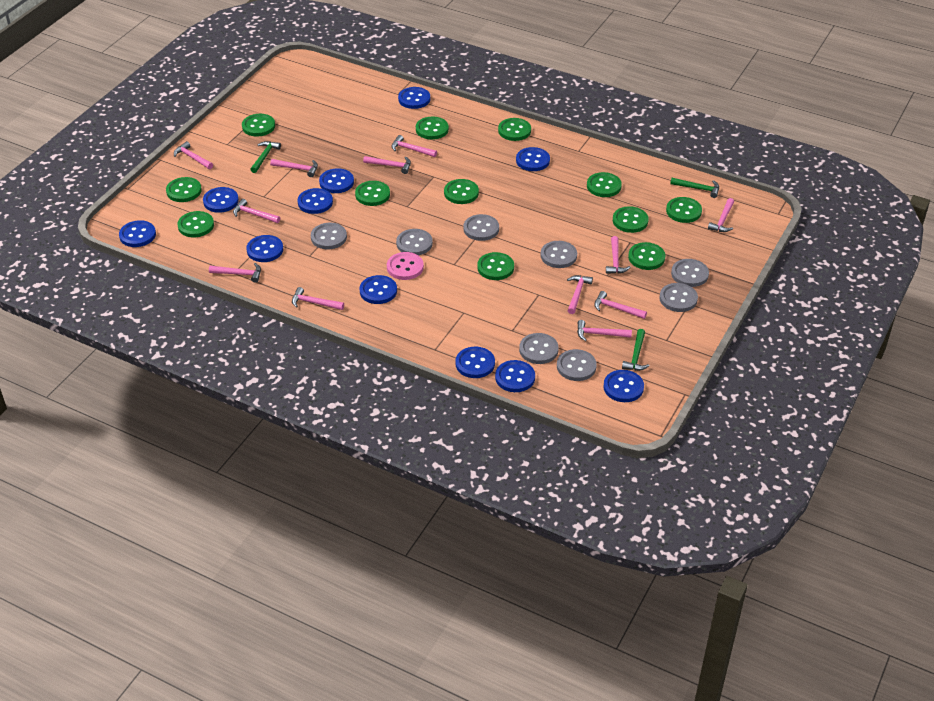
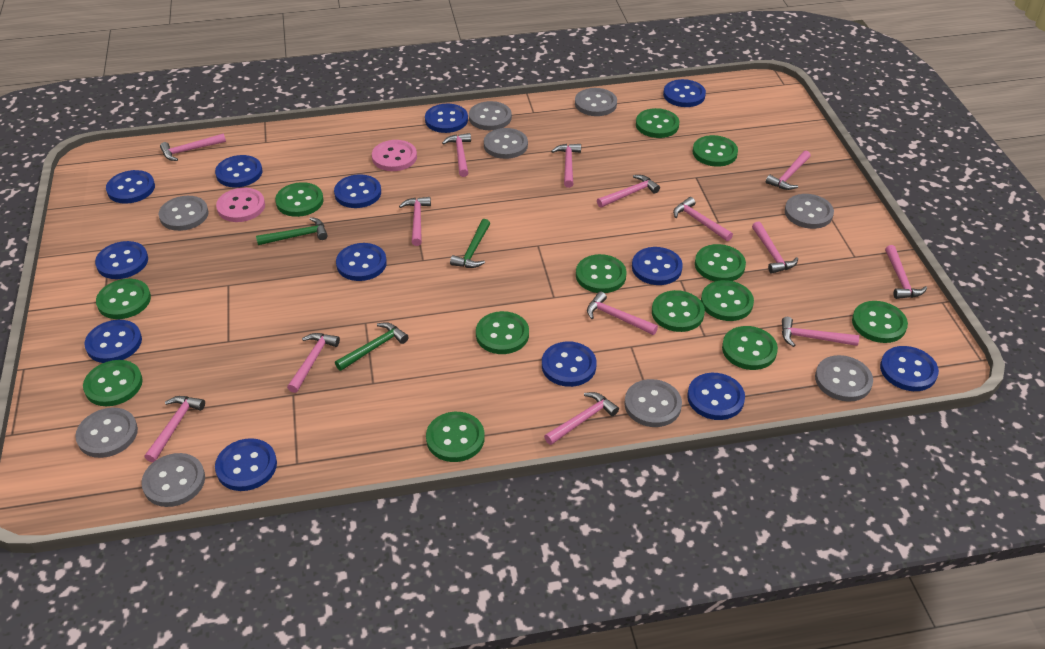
blue button: 11 -> 13
green button: 12 -> 13
grey button: 8 -> 9
pink button: 1 -> 2
pink hammer: 12 -> 14

